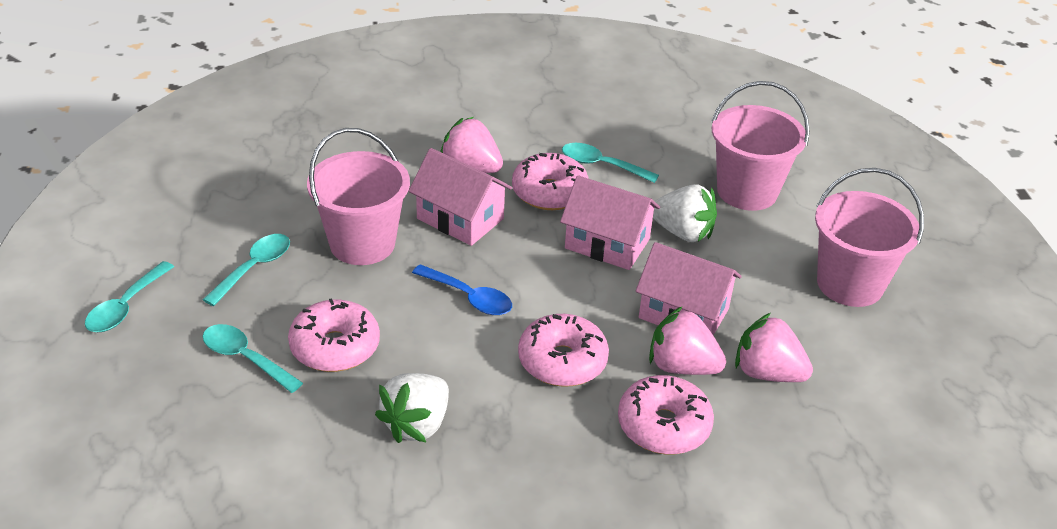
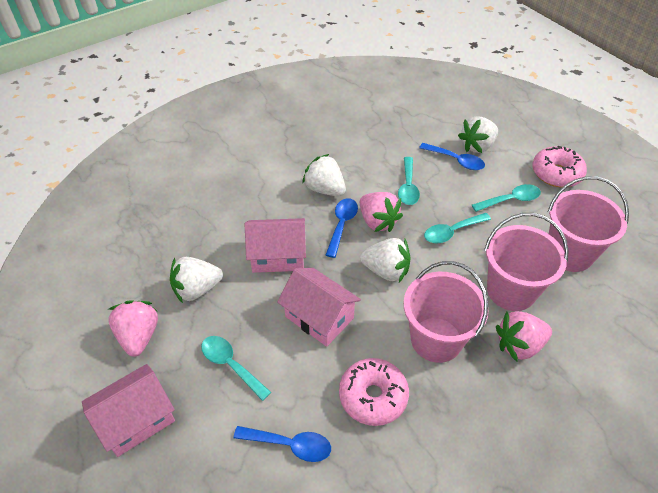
blue spoon: 1 -> 3
pink donut: 4 -> 2
white strawberry: 2 -> 4

